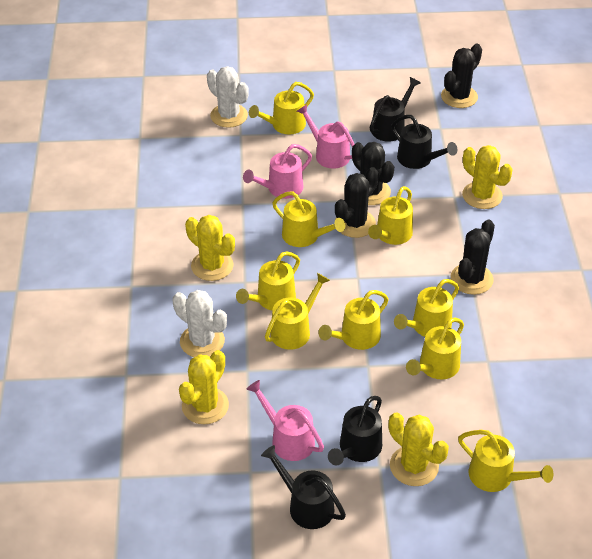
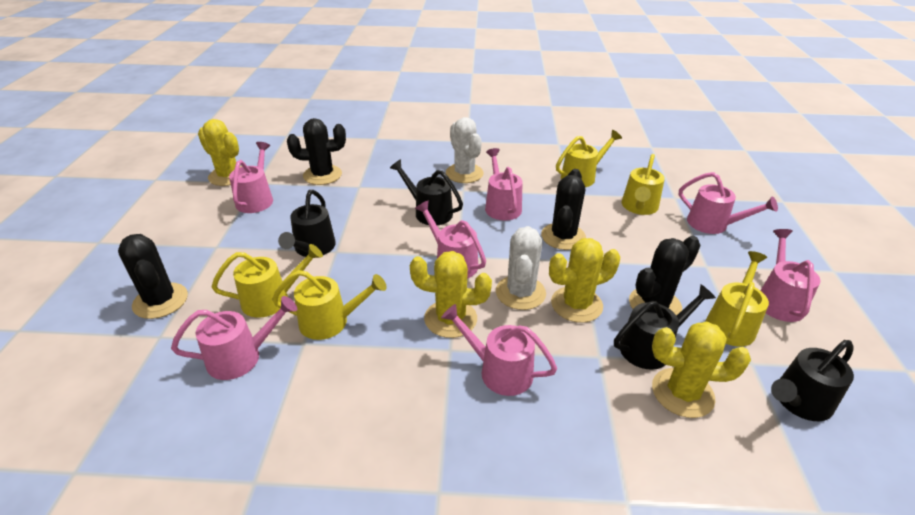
pink watering can: 3 -> 7
yellow watering can: 9 -> 5

